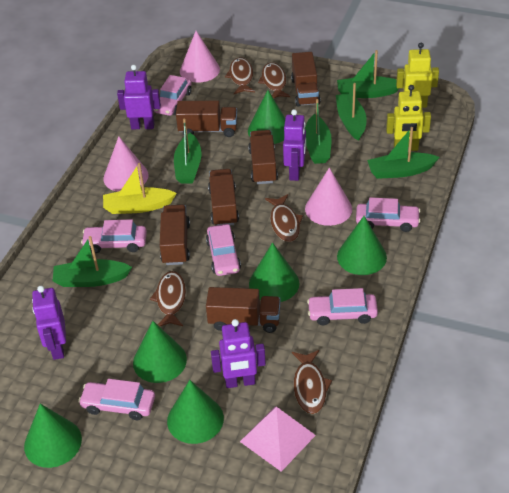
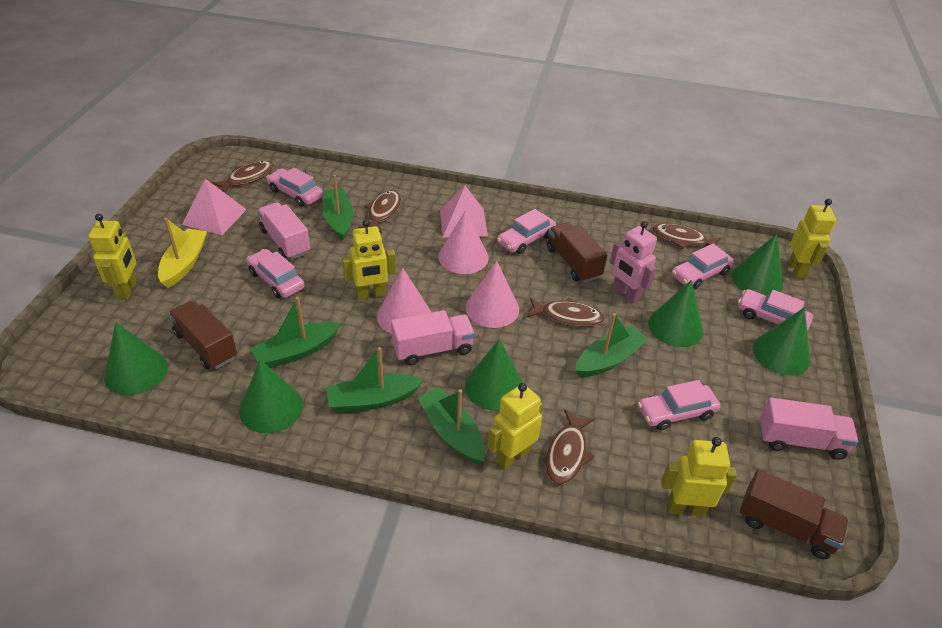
brown truck: 6 -> 3
green boat: 6 -> 5
pink pyramid: 1 -> 2
pink robot: 0 -> 1
pink truck: 0 -> 3
purple robot: 4 -> 0
yellow robot: 2 -> 5

